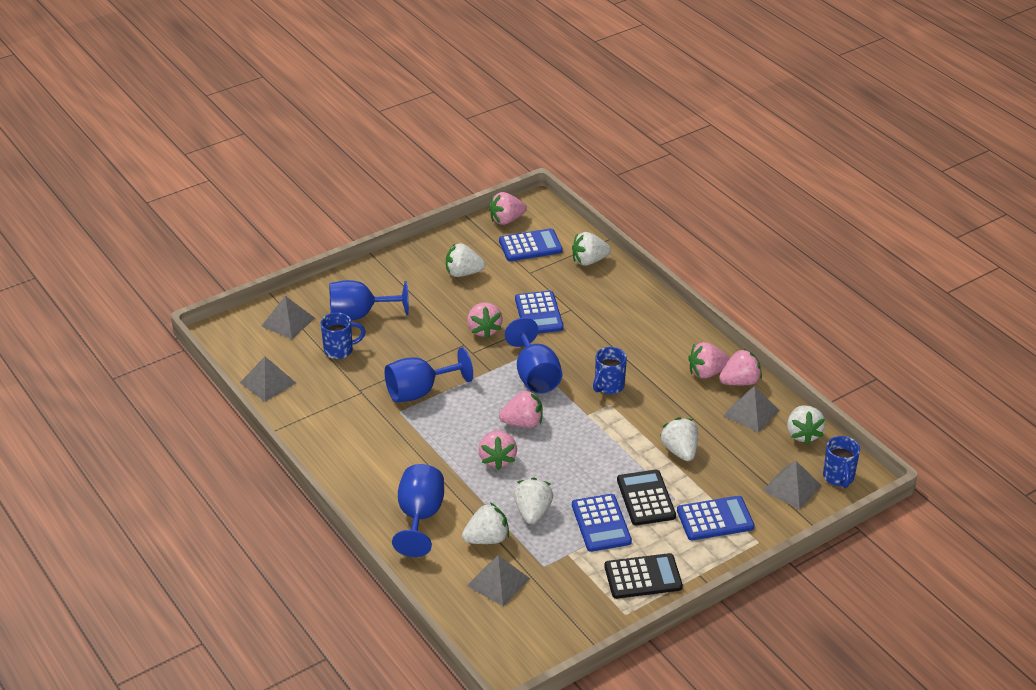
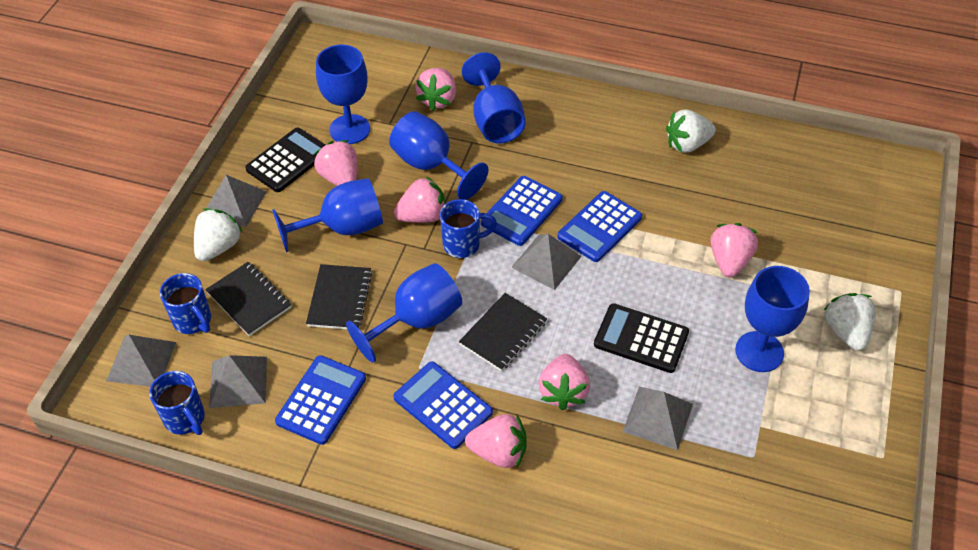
black notebook: 0 -> 3
blue goblet: 4 -> 6
white strawberry: 6 -> 3

